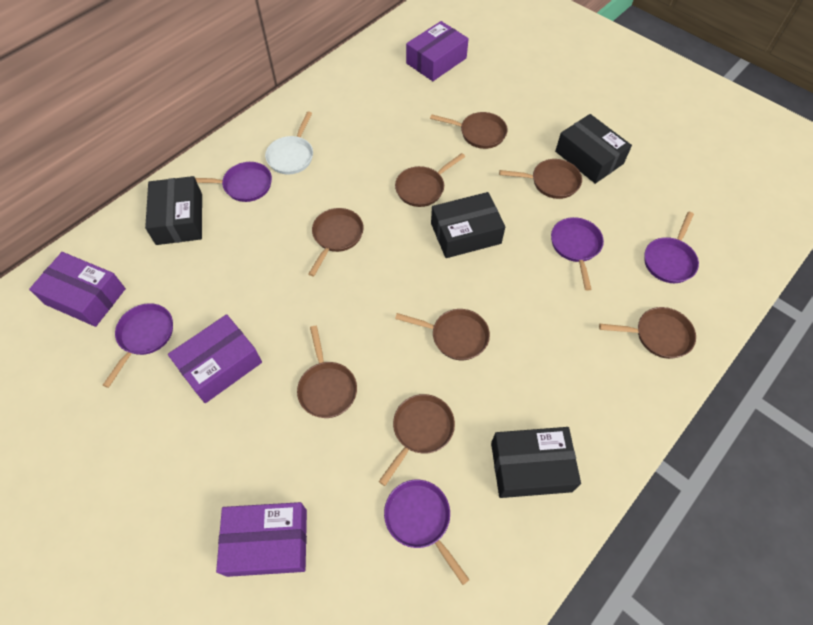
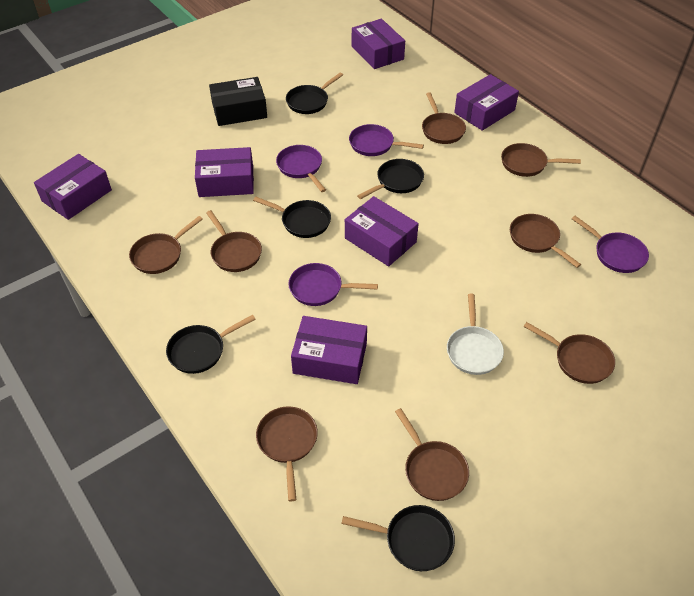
black box: 4 -> 1
black pan: 0 -> 5
purple box: 4 -> 6
purple pan: 5 -> 4

